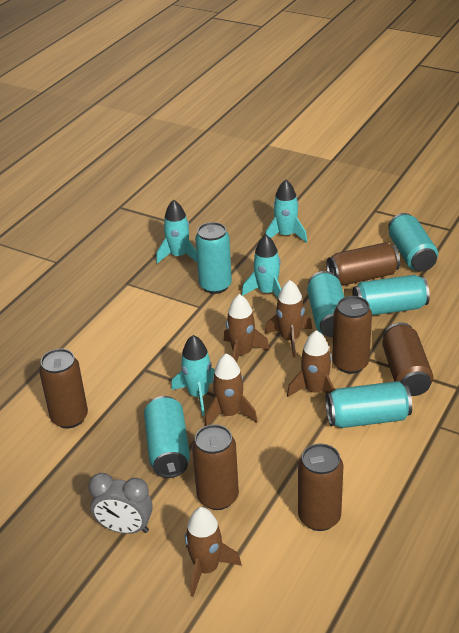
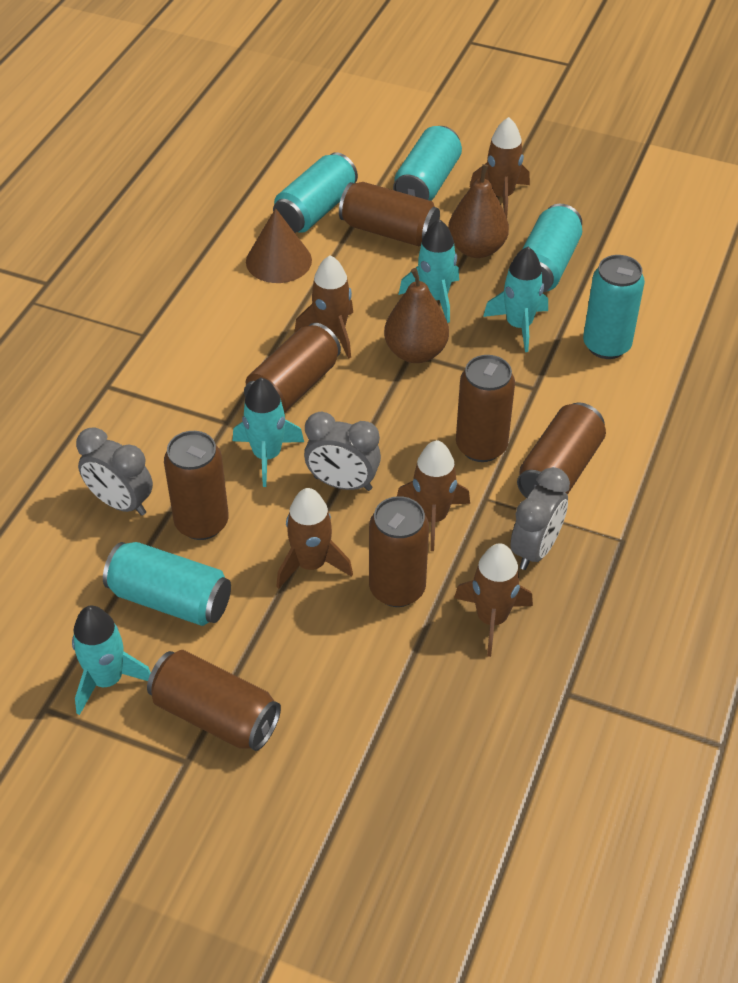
brown can: 6 -> 7
brown cone: 0 -> 1
brown pear: 0 -> 2
grey clock: 1 -> 3
turquoise can: 6 -> 5

